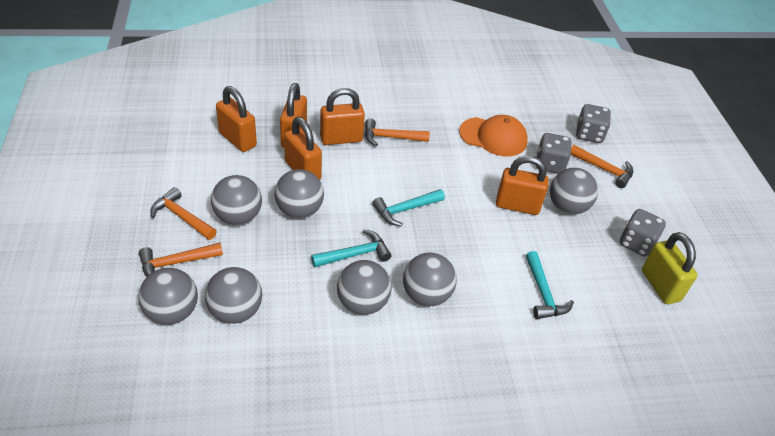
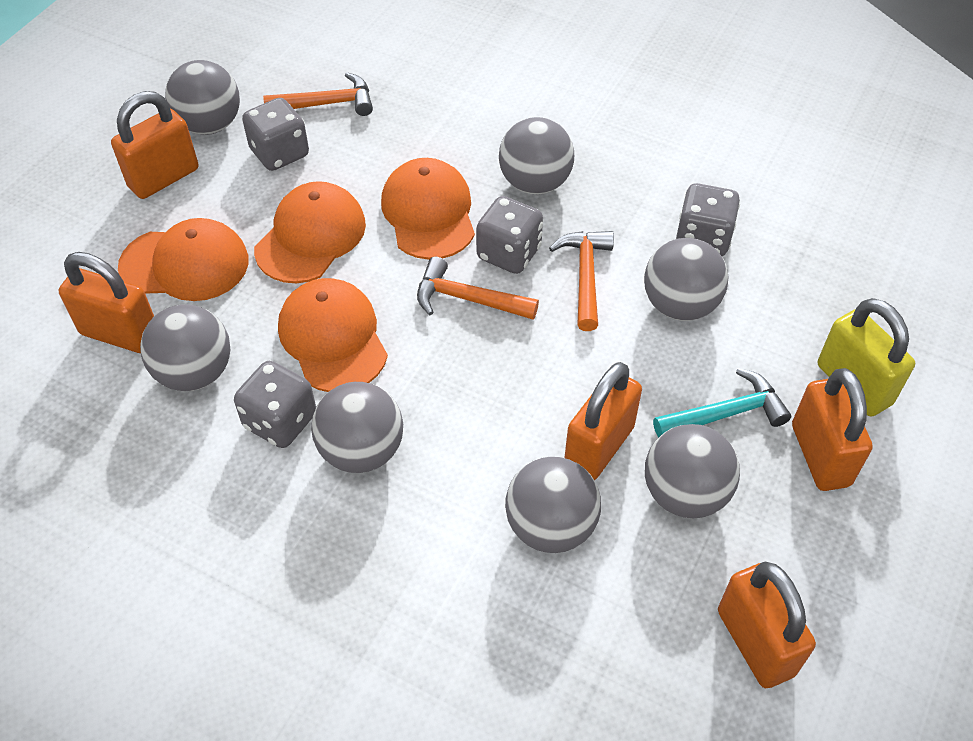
grey dice: 3 -> 4
orange cap: 1 -> 4
orange hammer: 4 -> 3
turquoise hammer: 3 -> 1

